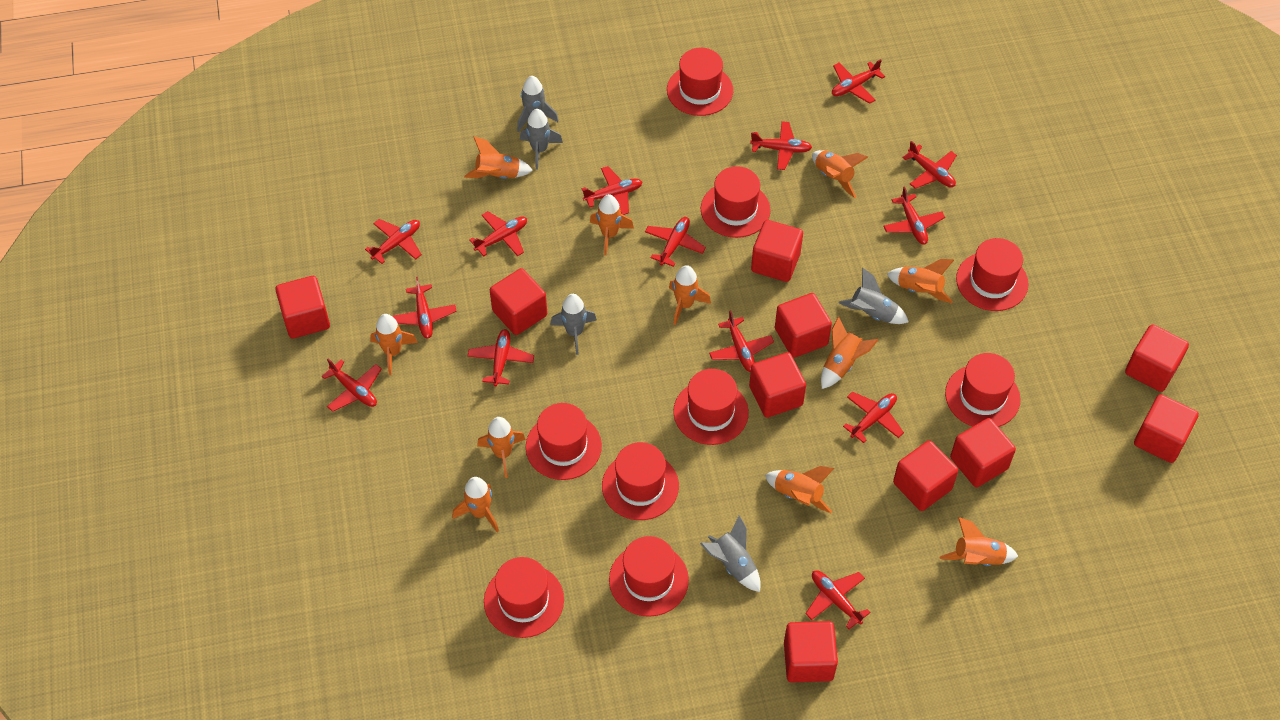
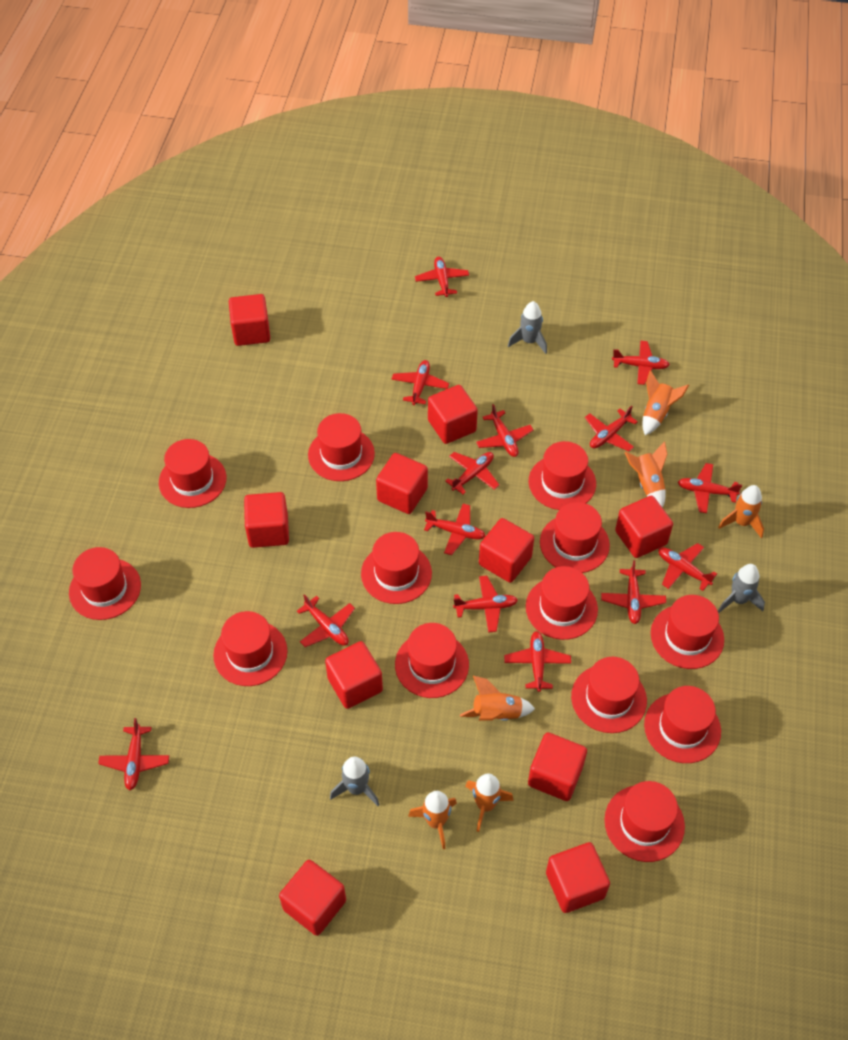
grey rocket: 5 -> 3
orange rocket: 11 -> 6
red hat: 9 -> 13

